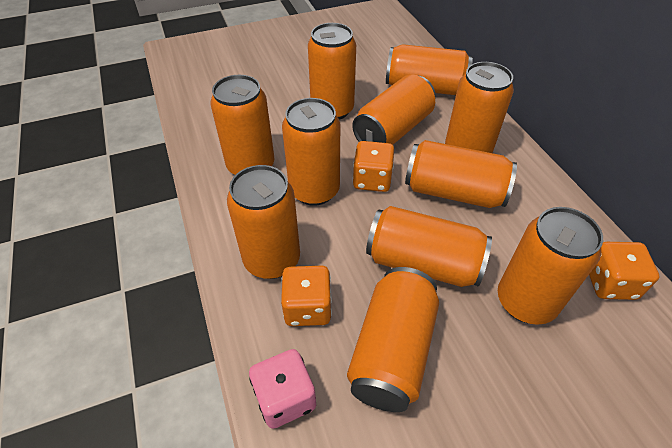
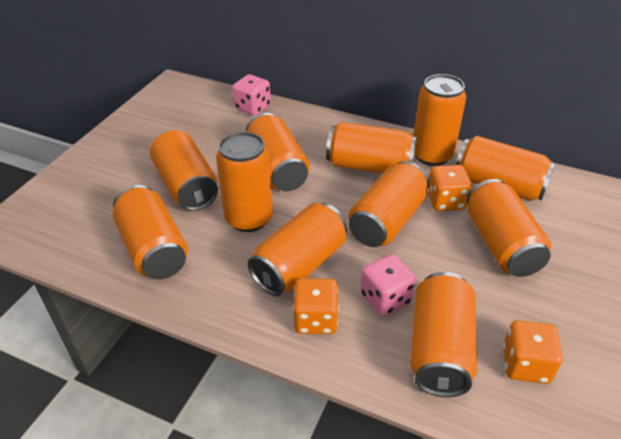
pink dice: 1 -> 2

